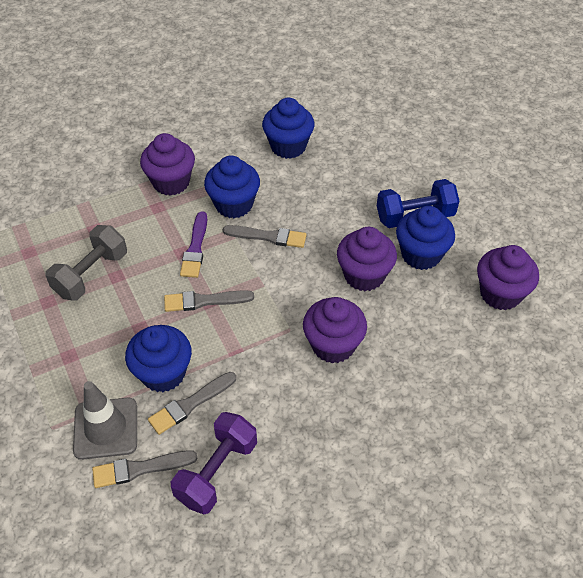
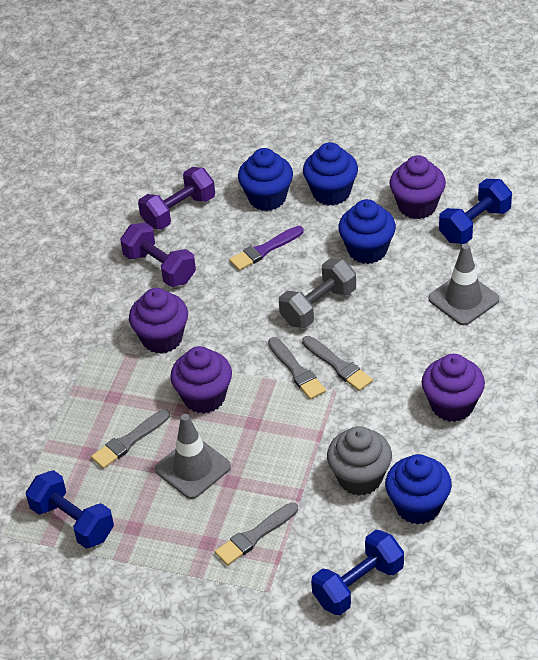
blue dumbbell: 1 -> 3
grey cupcake: 0 -> 1
grey traffic cone: 1 -> 2
purple dumbbell: 1 -> 2

